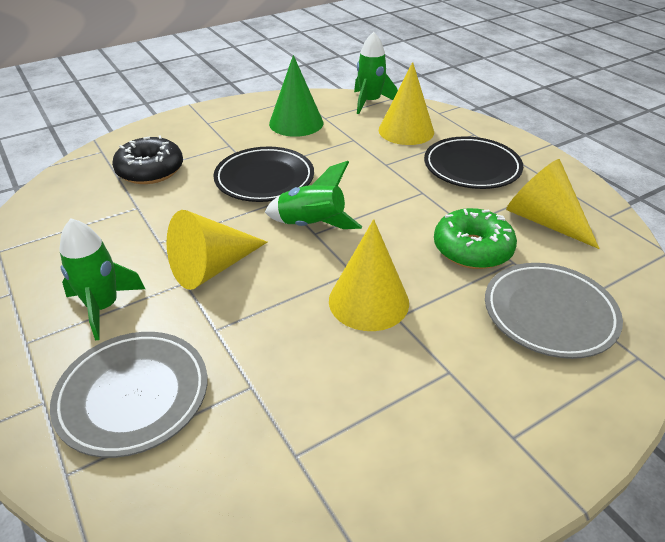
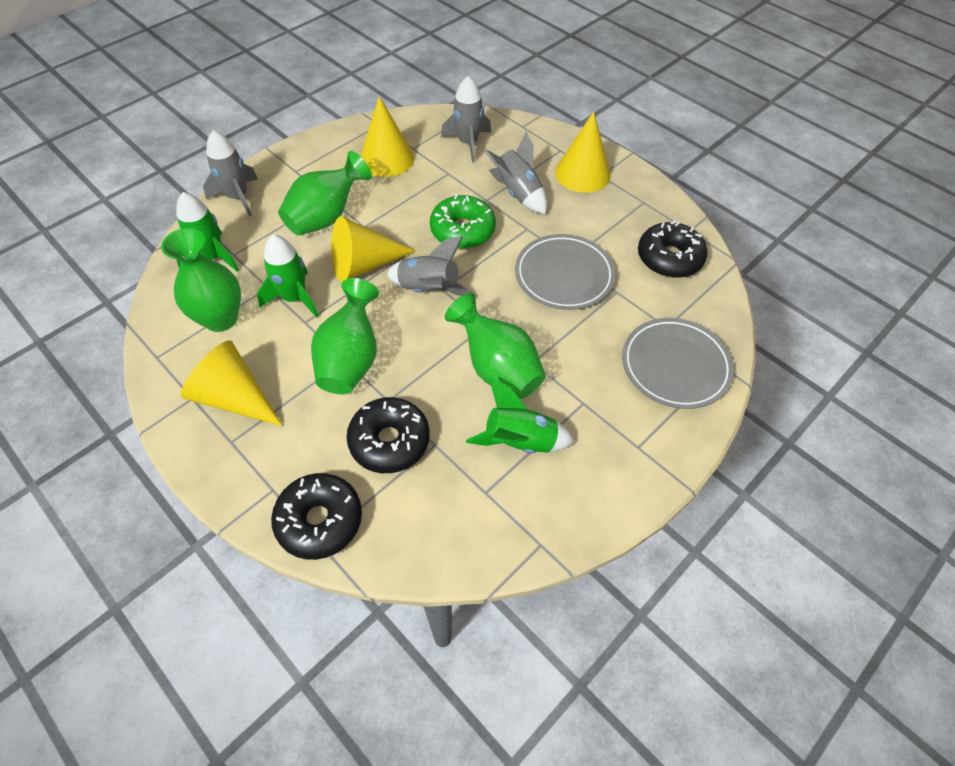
black donut: 1 -> 3
black plate: 2 -> 0
green cone: 1 -> 0
green vase: 0 -> 4
grey rocket: 0 -> 4

